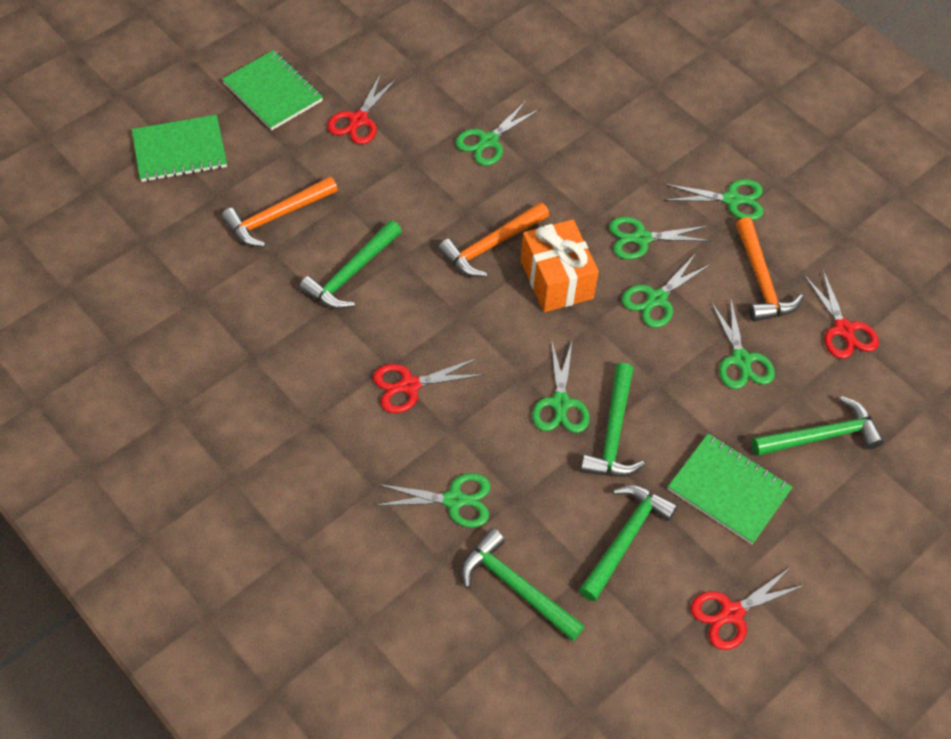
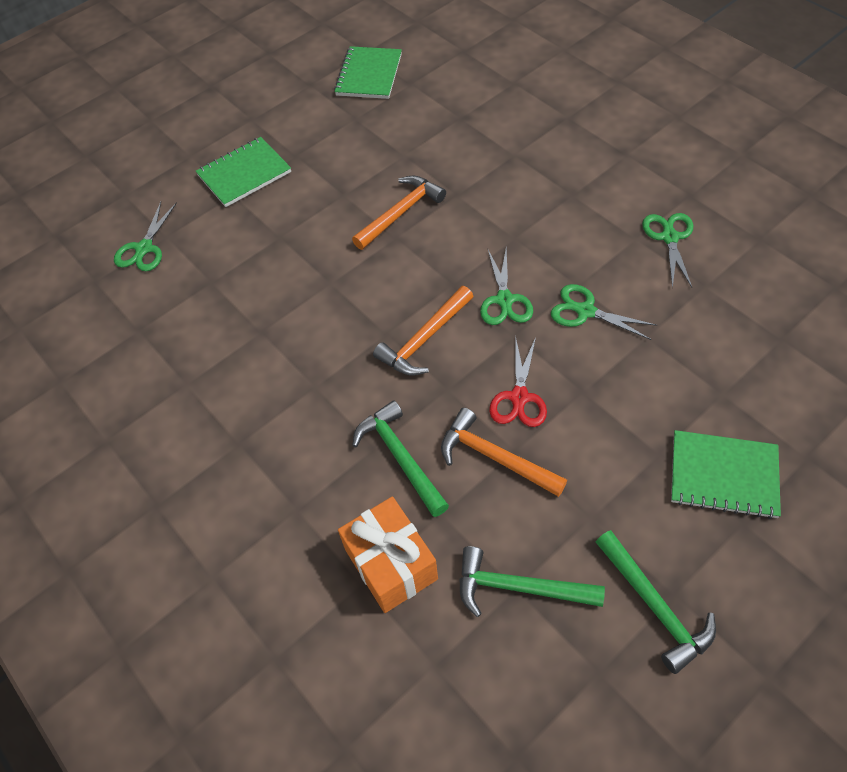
green hammer: 5 -> 3
green scissors: 7 -> 4
red scissors: 4 -> 1

